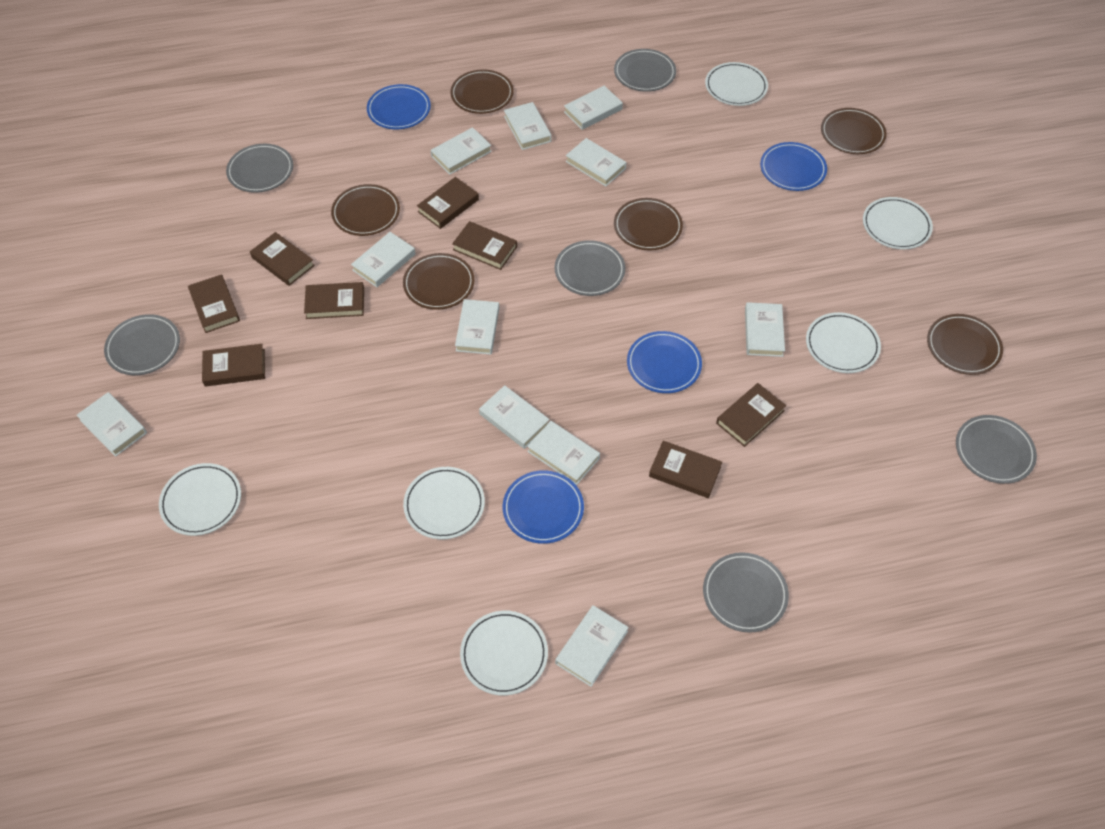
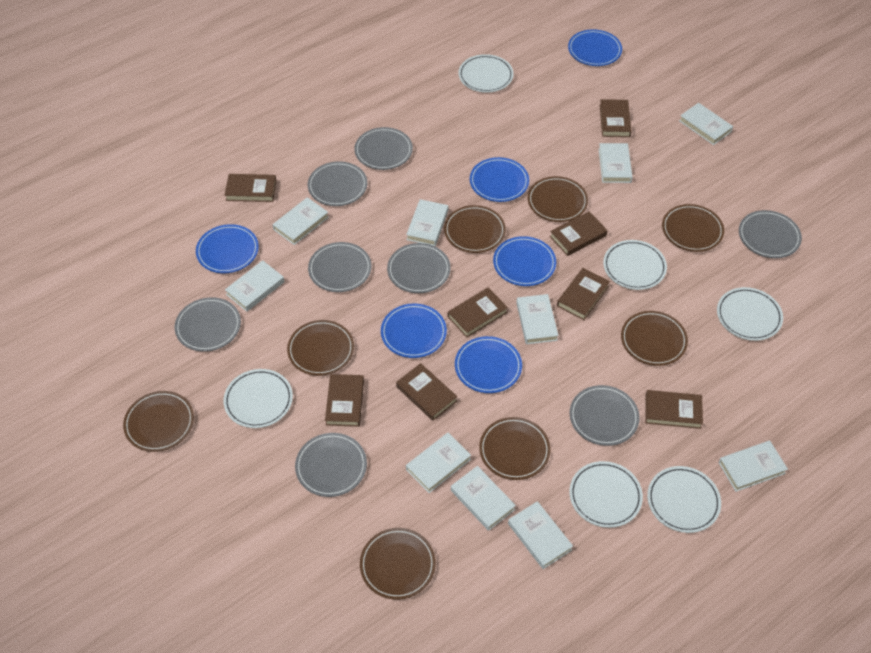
blue plate: 4 -> 6
brown plate: 6 -> 8
grey plate: 6 -> 8
white book: 11 -> 10

